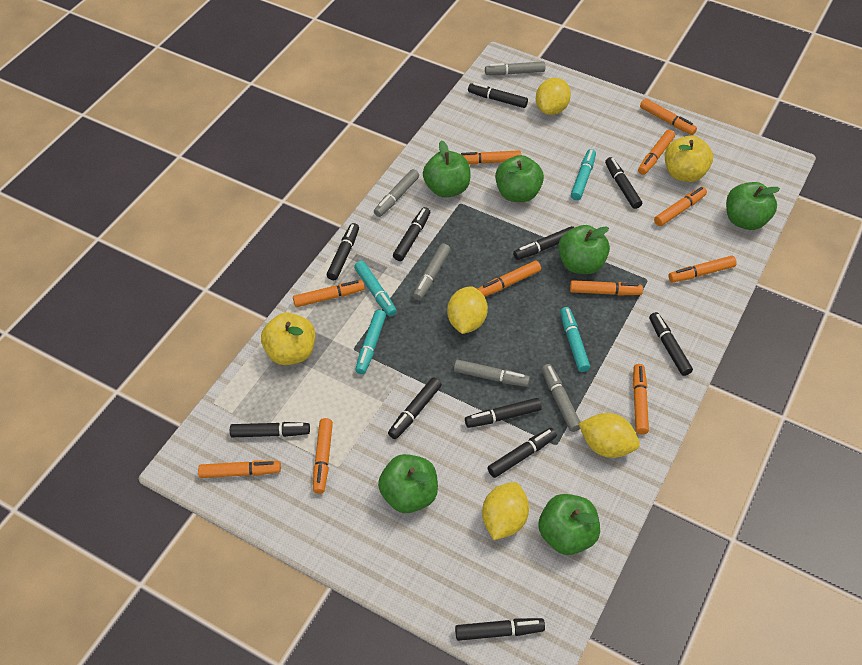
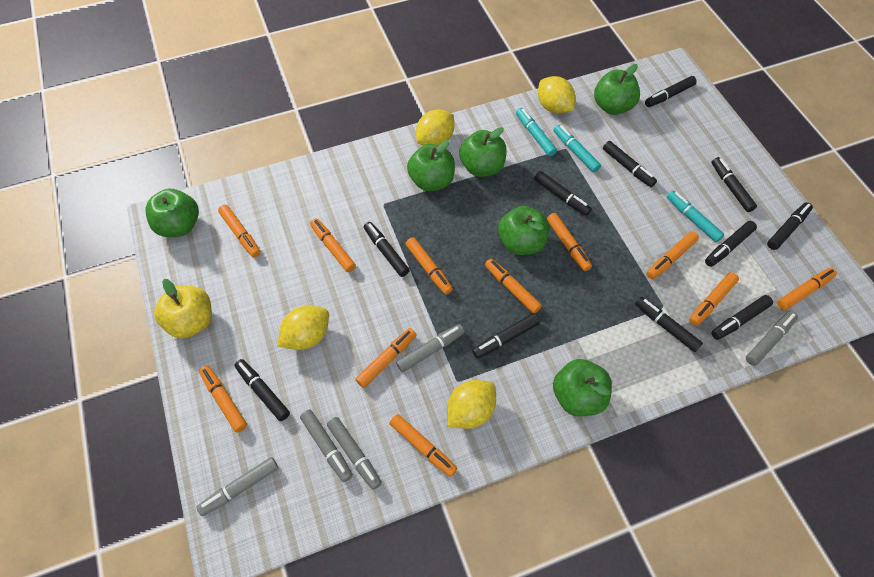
turquoise marker: 4 -> 3
yellow apple: 2 -> 1

